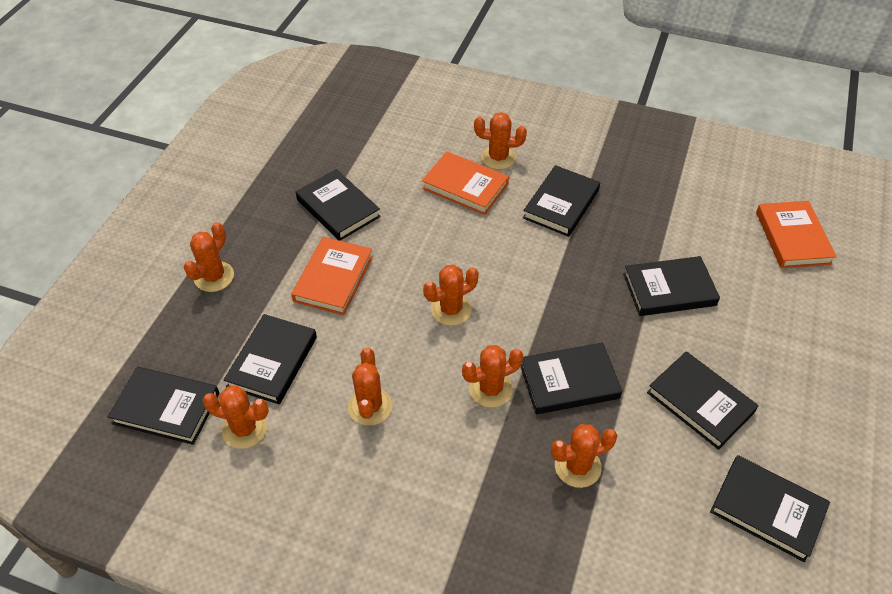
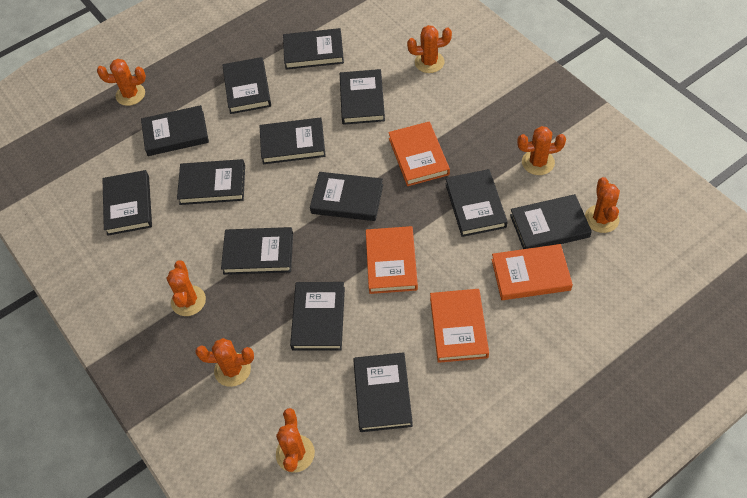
black book: 8 -> 13
orange book: 3 -> 4

